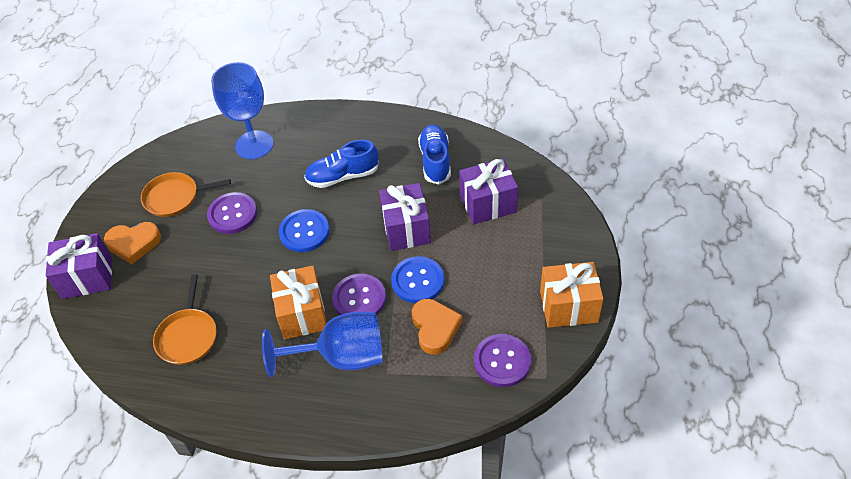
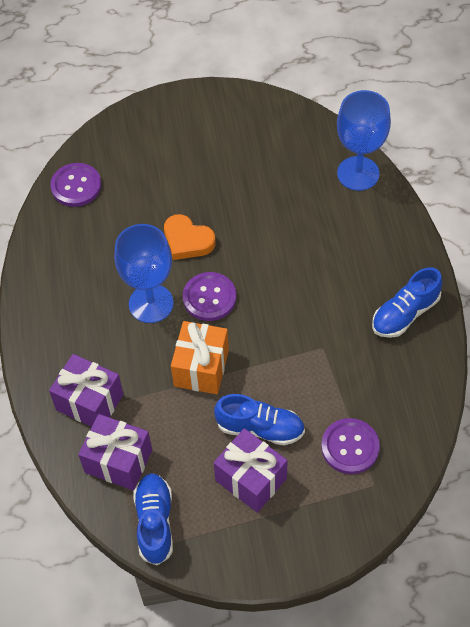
blue button: 2 -> 0
blue shoe: 2 -> 3
orange gift: 2 -> 1
orange heart: 2 -> 1
orange pan: 2 -> 0

